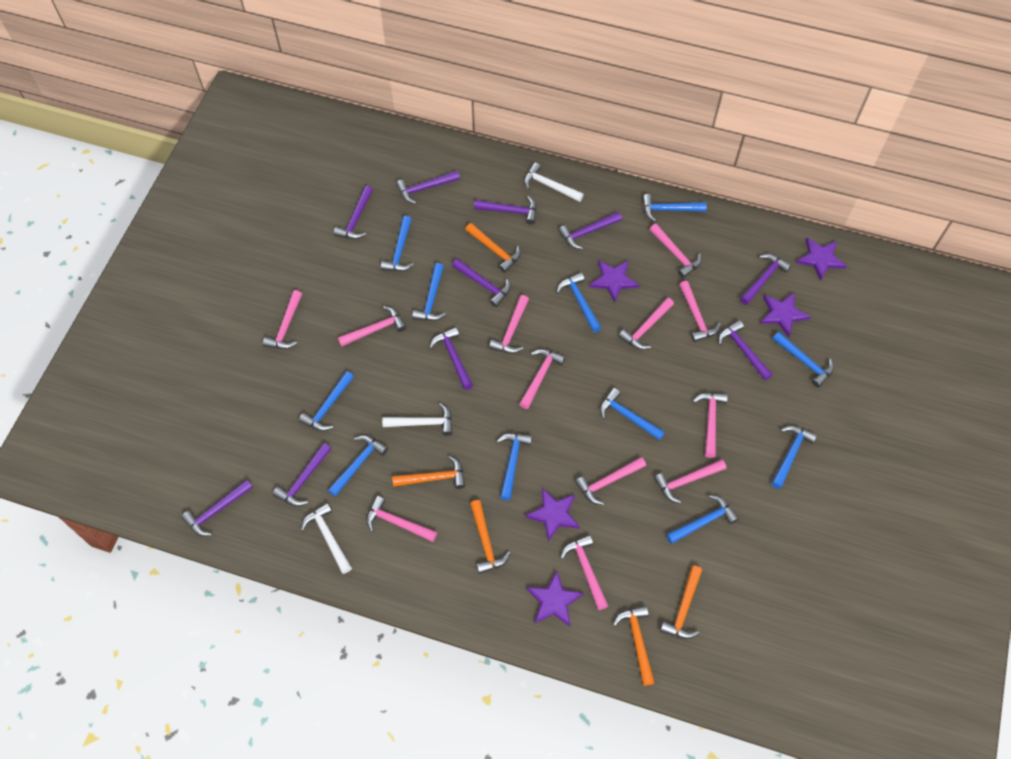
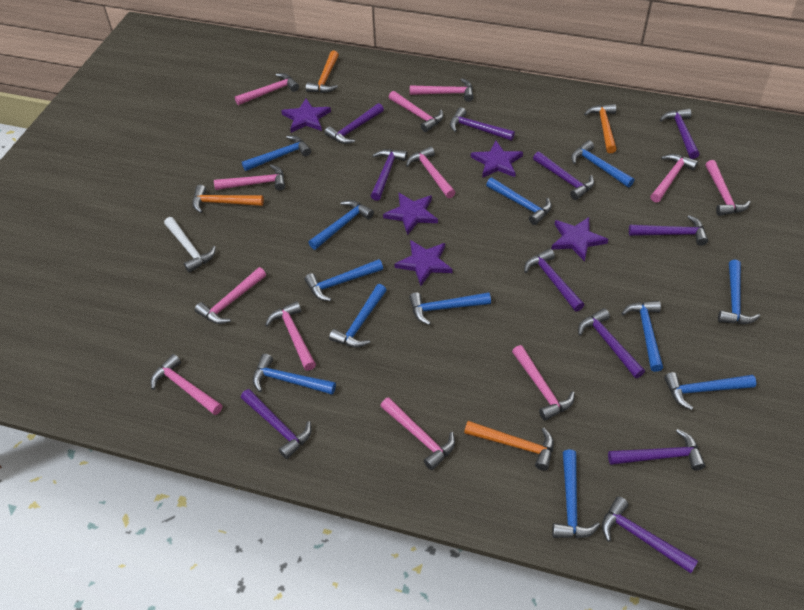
blue hammer: 11 -> 12
orange hammer: 5 -> 4
purple hammer: 10 -> 11
white hammer: 3 -> 1

